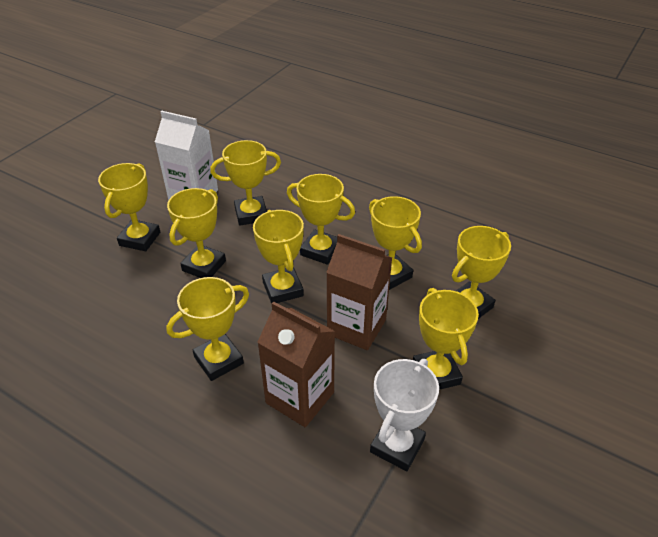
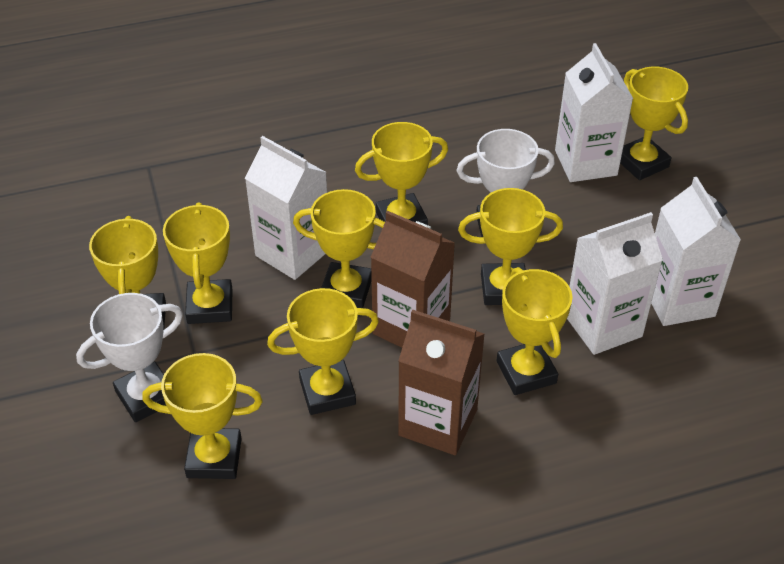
white carton: 1 -> 4
white trophy: 1 -> 2

